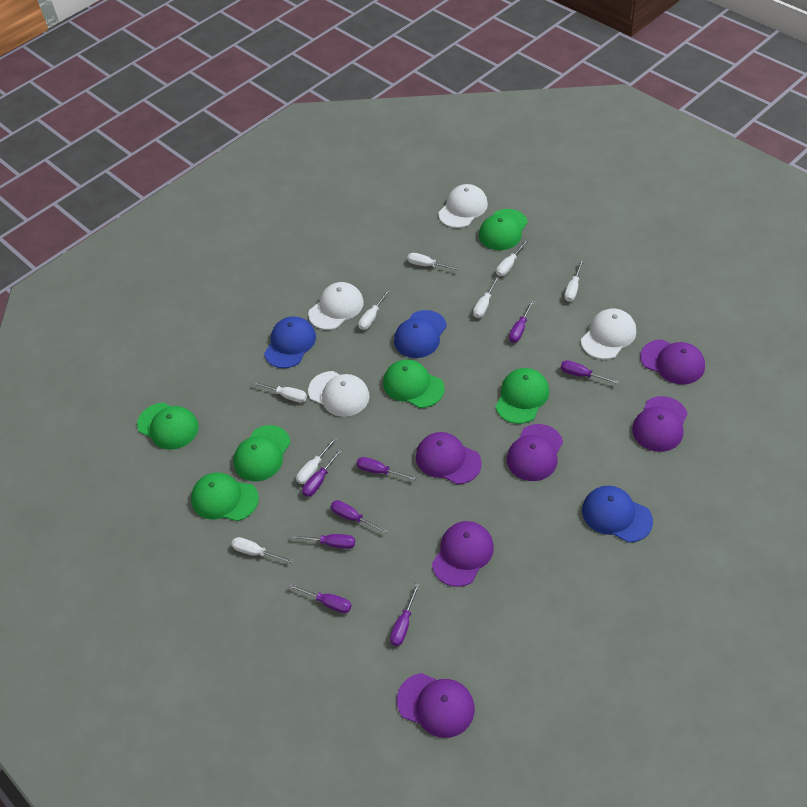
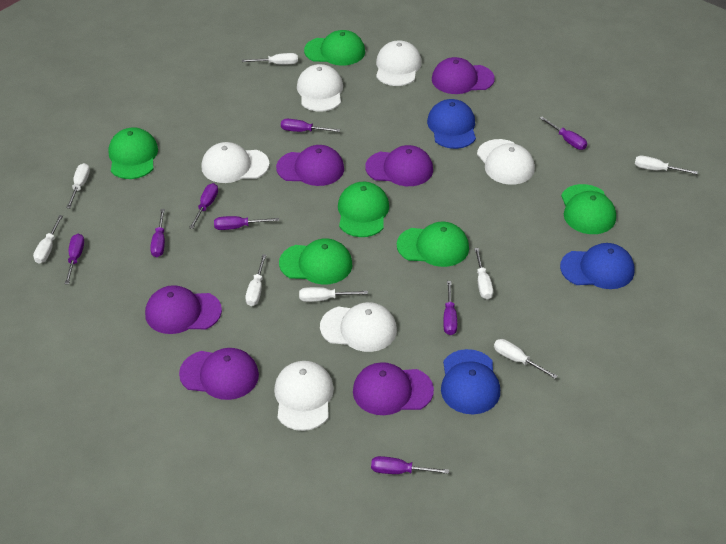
white cap: 4 -> 6

